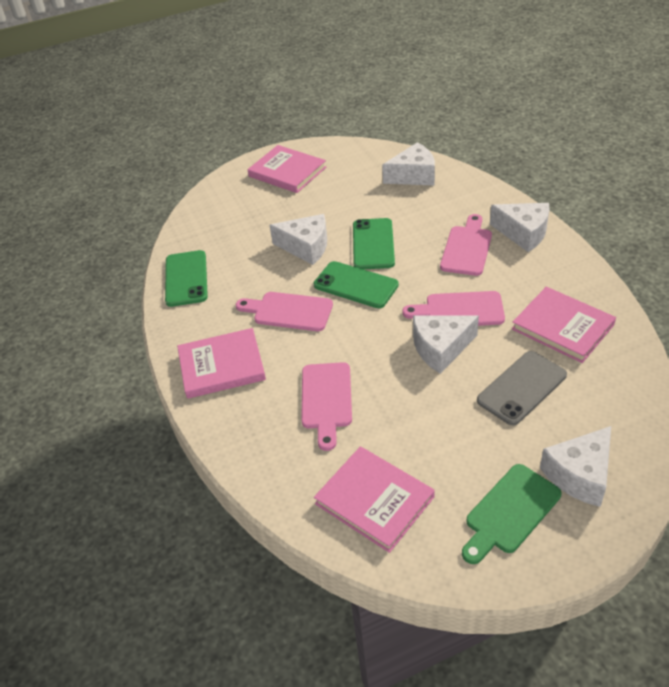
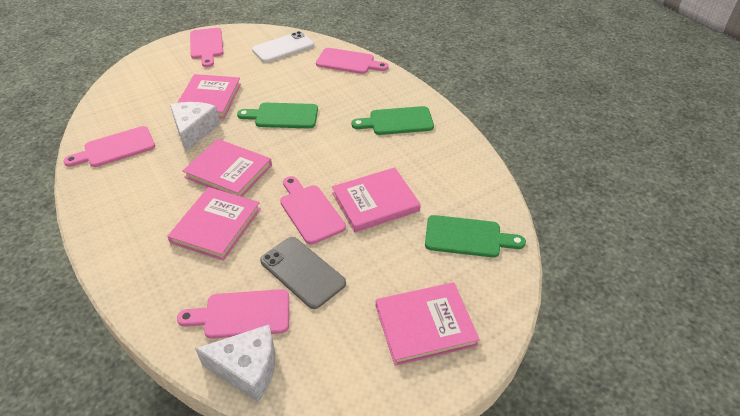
green cutting board: 1 -> 3
green phone: 3 -> 0
pink book: 4 -> 5
pink cutting board: 4 -> 5
white cheese: 5 -> 2
white phone: 0 -> 1

